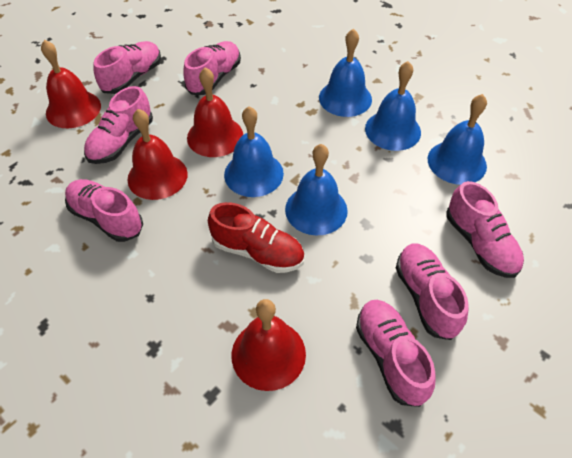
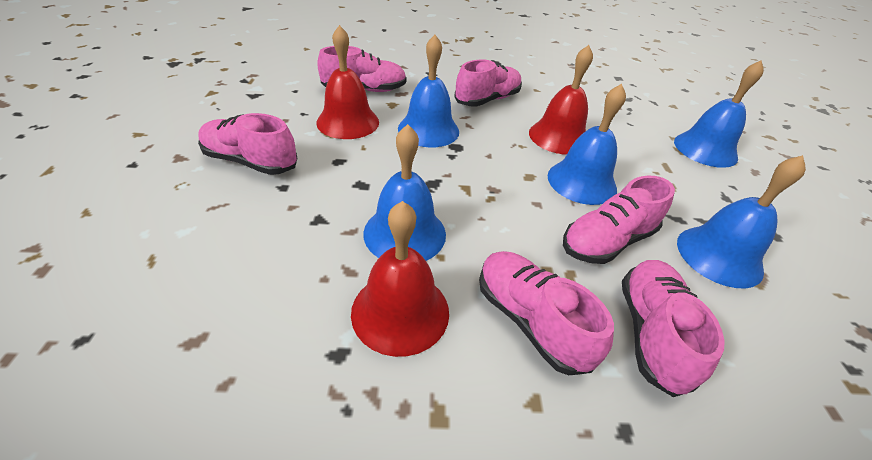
pink shoe: 7 -> 6
red bell: 4 -> 3
red shoe: 1 -> 0

